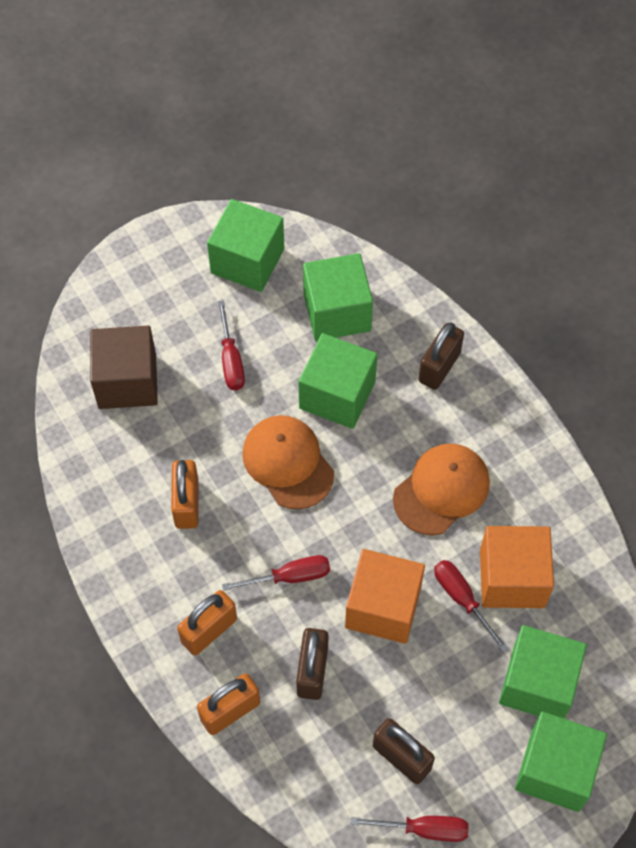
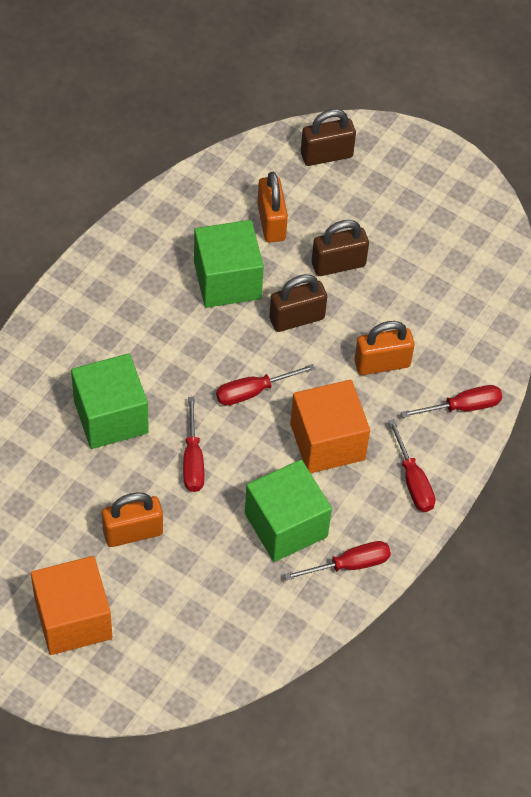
brown cube: 1 -> 0
green cube: 5 -> 3
orange cap: 2 -> 0
red screwdriver: 4 -> 5

